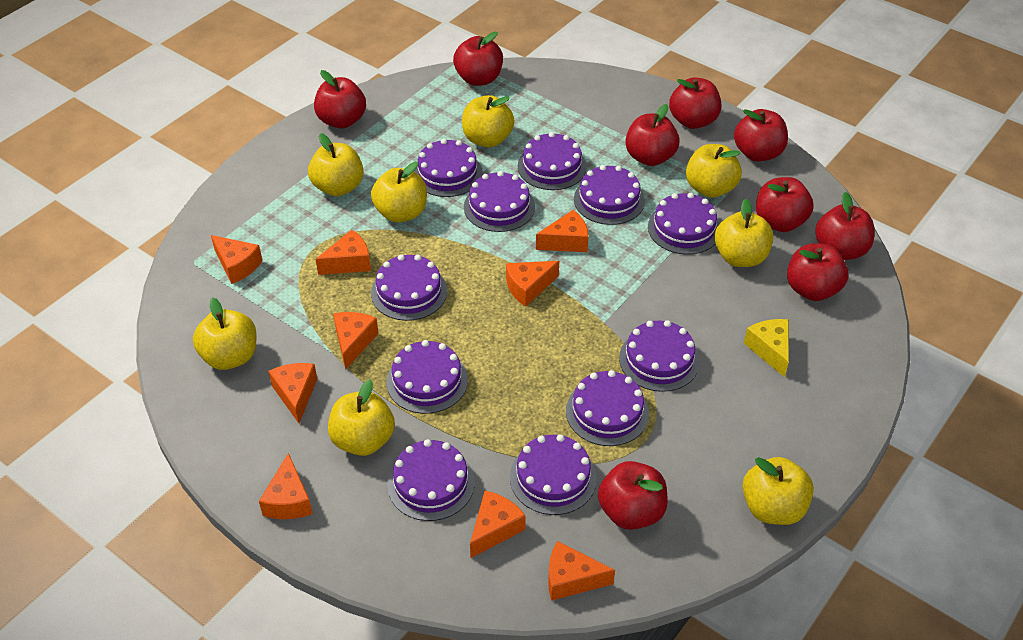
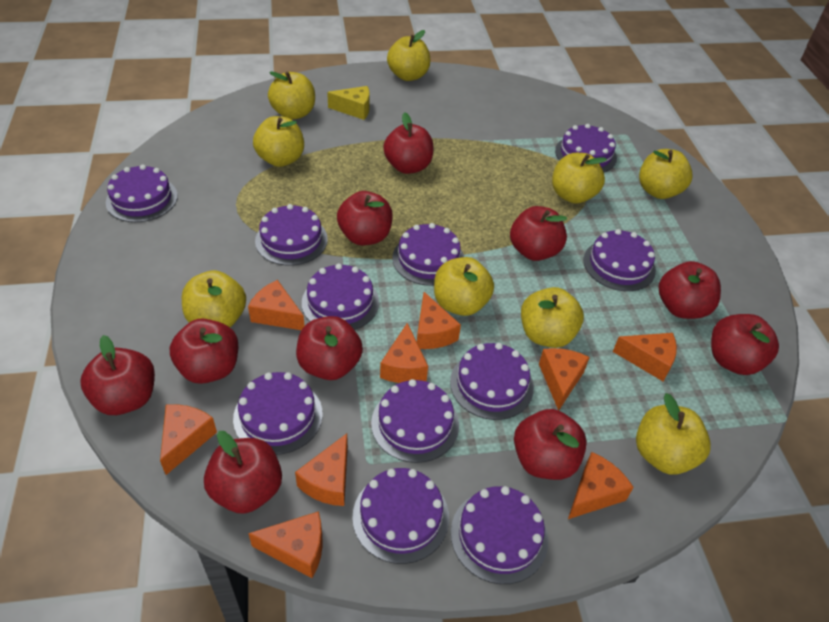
red apple: 9 -> 10
yellow apple: 8 -> 9

